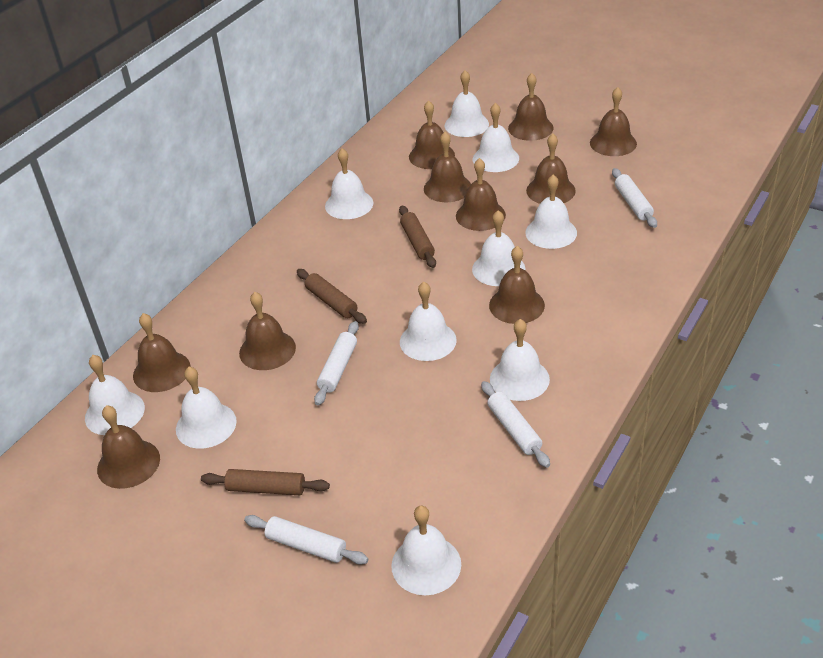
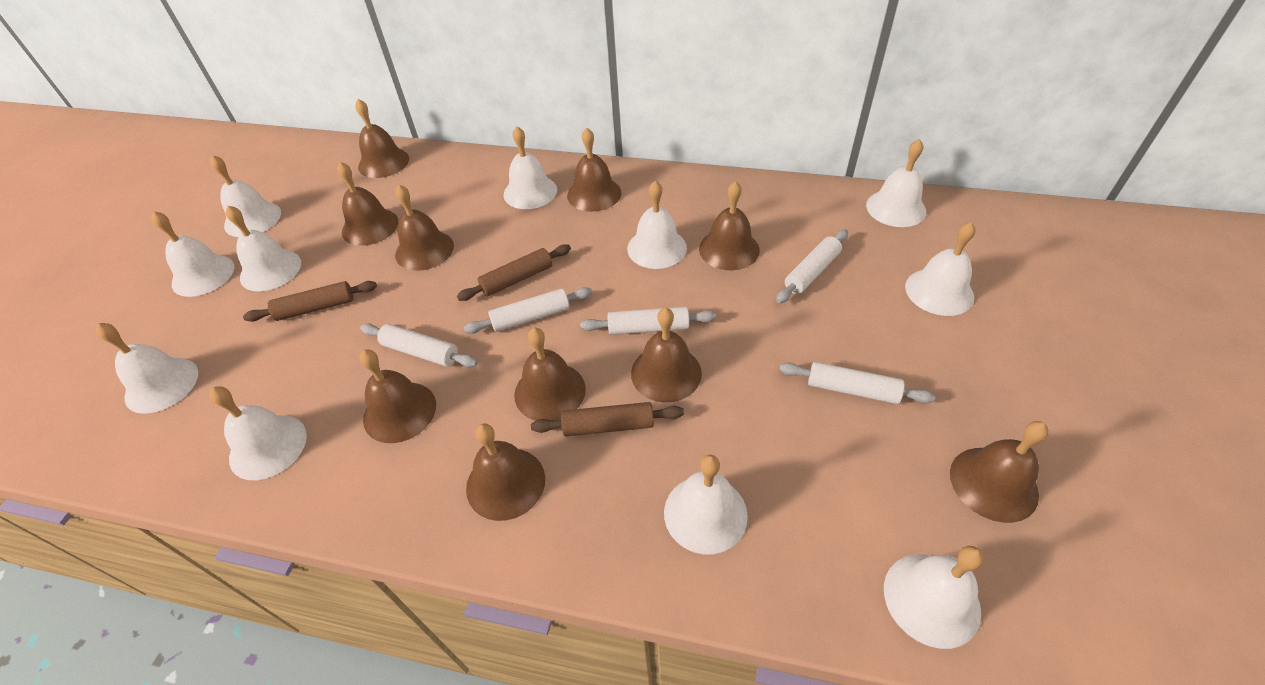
white bell: 10 -> 11
white rolling pin: 4 -> 5

